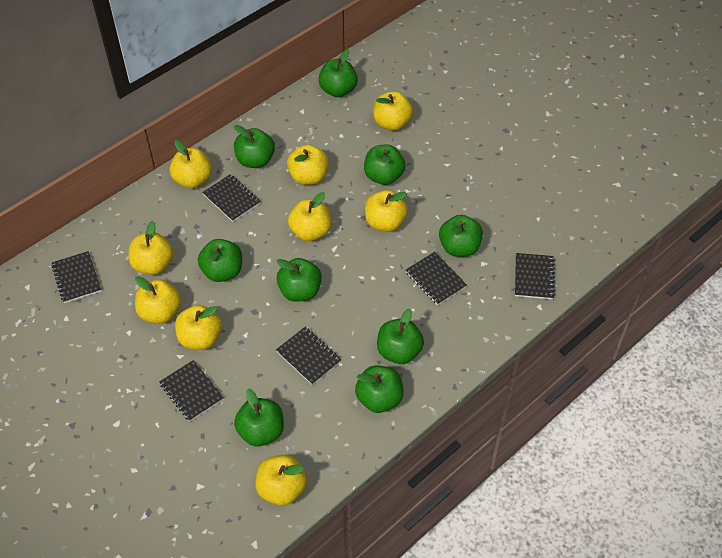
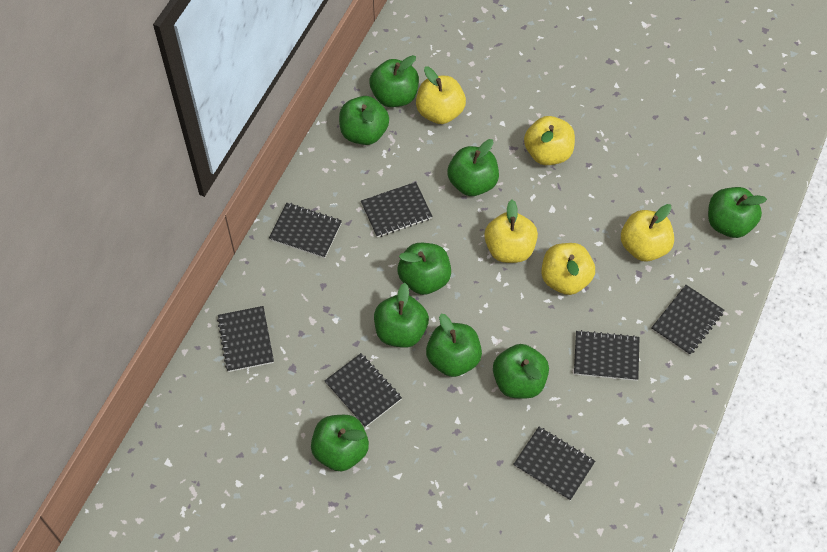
black notebook: 6 -> 7
yellow apple: 9 -> 5

